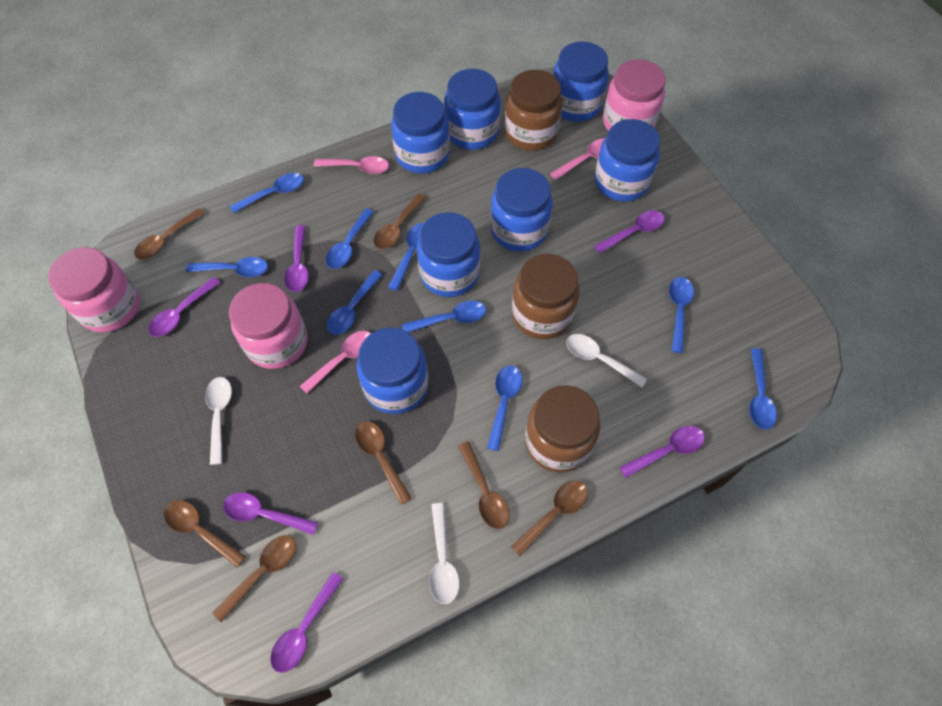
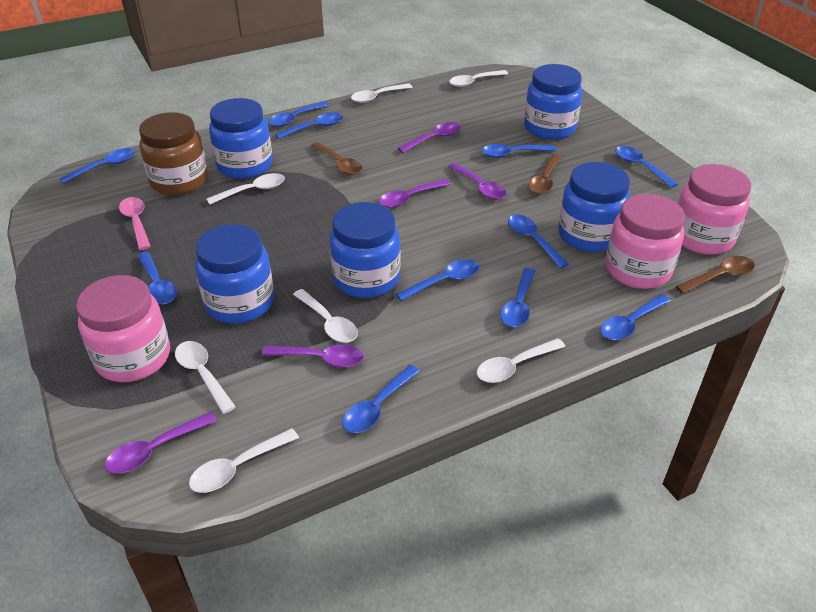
blue jar: 7 -> 5
blue spoon: 9 -> 11
brown jar: 3 -> 1
brown spoon: 7 -> 3
pink spoon: 3 -> 1
purple spoon: 6 -> 5
white spoon: 3 -> 7

